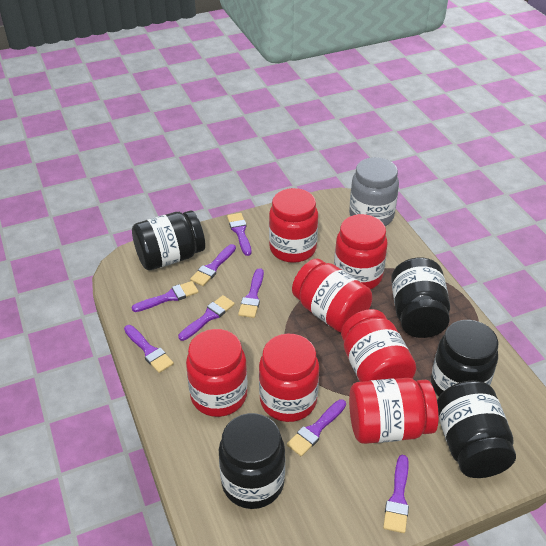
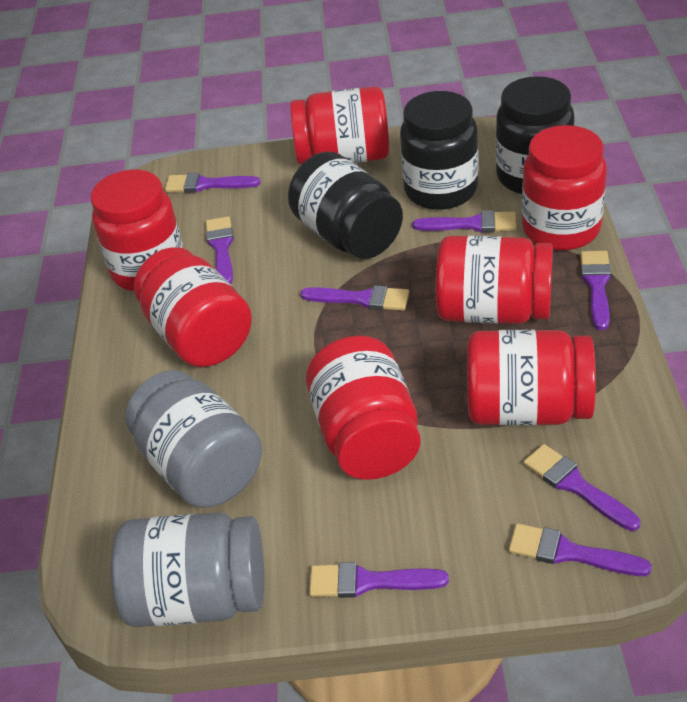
black jar: 5 -> 3
grey jar: 1 -> 2

